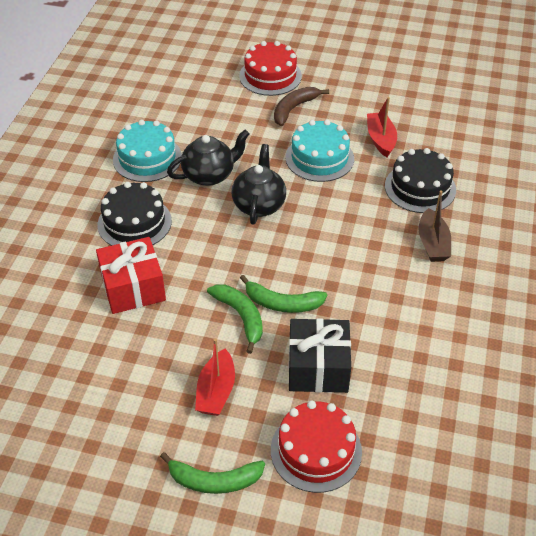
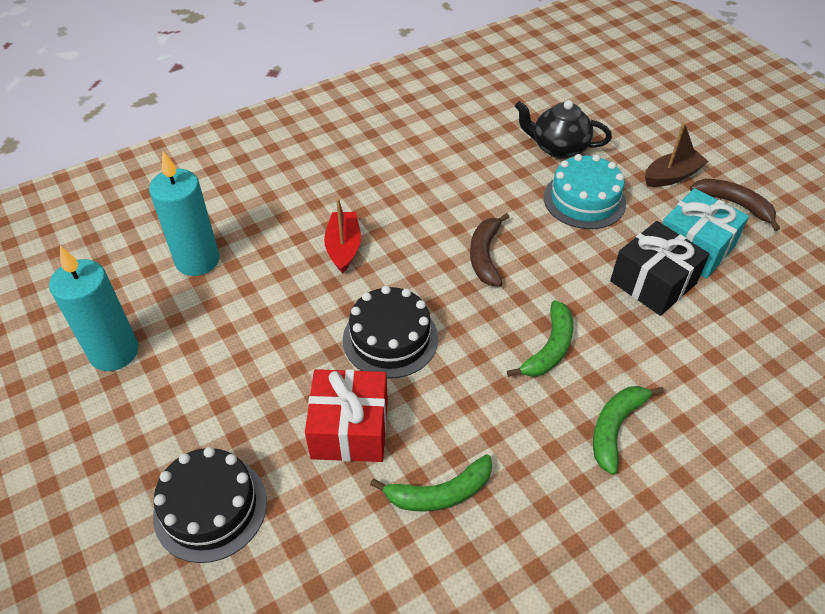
black teapot: 2 -> 1
brown banana: 1 -> 2
red boat: 2 -> 1
red cake: 2 -> 0
turquoise cake: 2 -> 1
turquoise candle: 0 -> 2
turquoise gift: 0 -> 1

